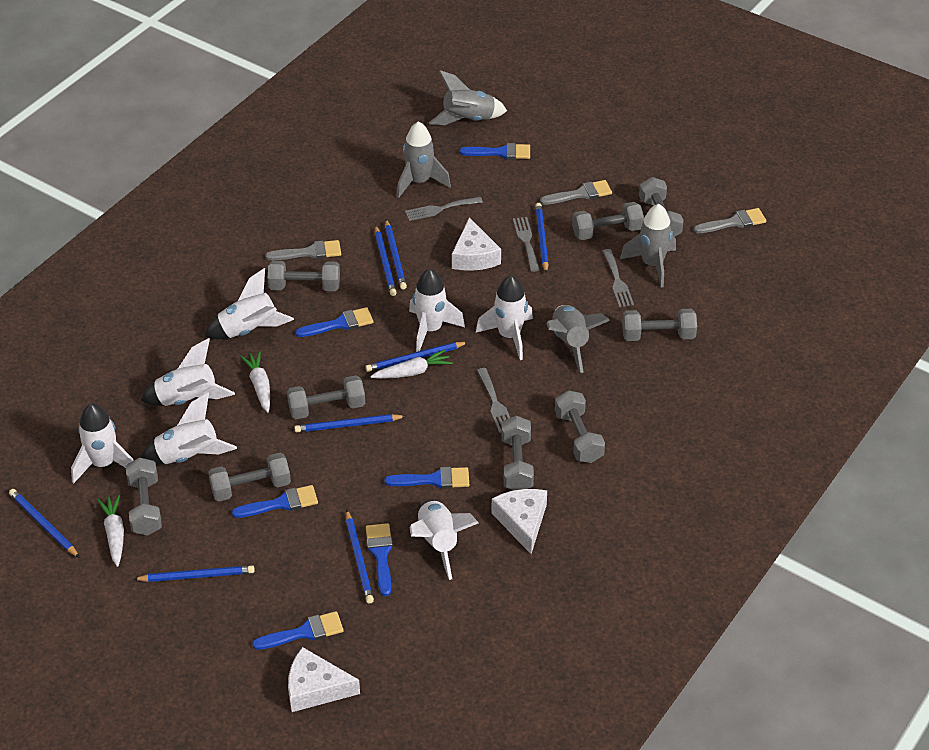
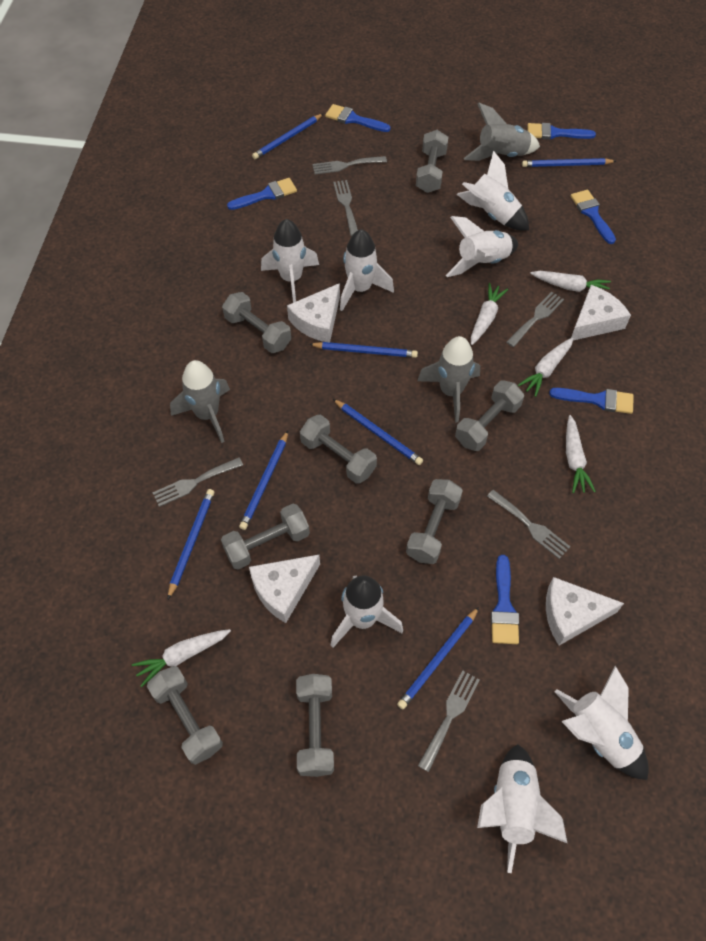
blue pencil: 8 -> 7
grey brush: 3 -> 0
grey dumbbell: 9 -> 8
grey fork: 4 -> 6
grey rocket: 4 -> 3
white carrot: 3 -> 5
white cheese: 3 -> 4

